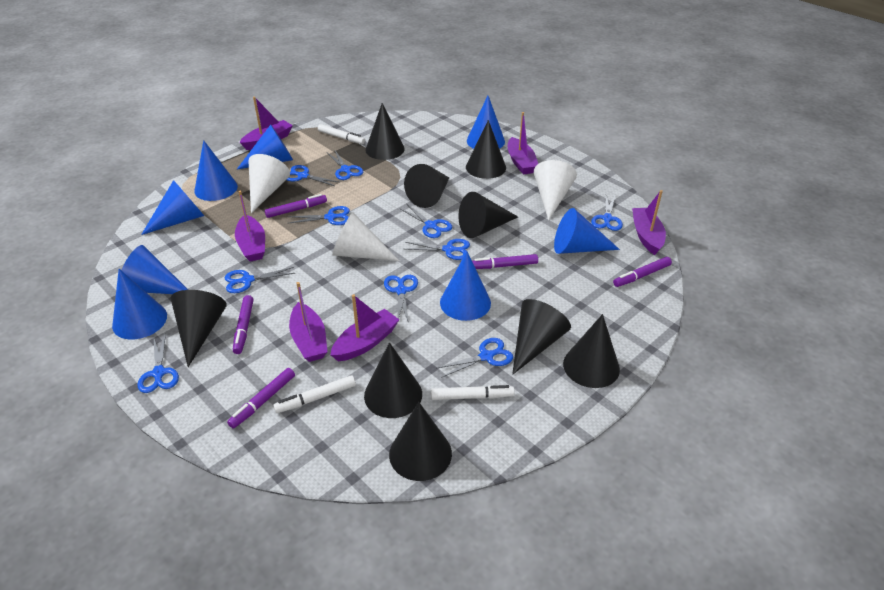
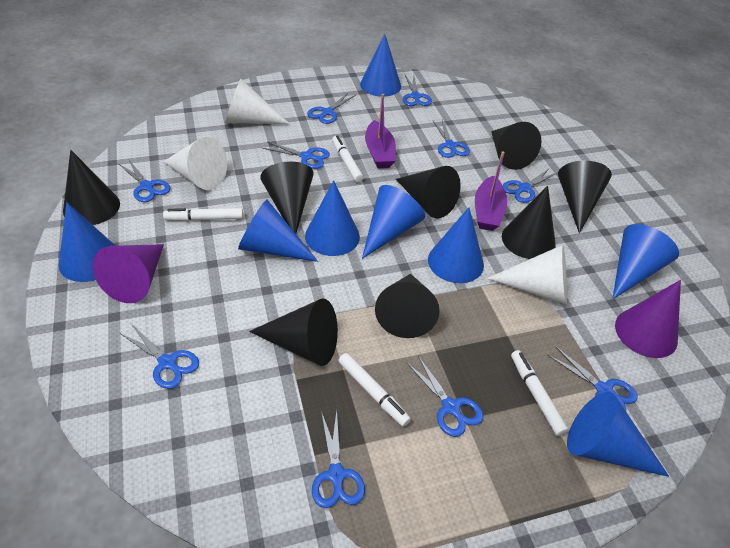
black cone: 9 -> 8
purple boat: 6 -> 2
purple cone: 0 -> 2
purple marker: 5 -> 0
white marker: 3 -> 4

